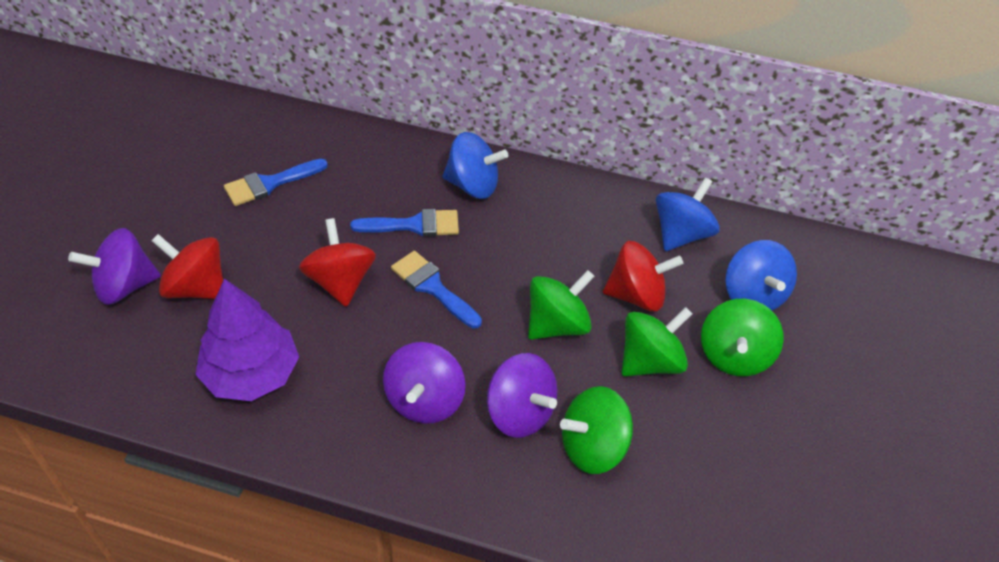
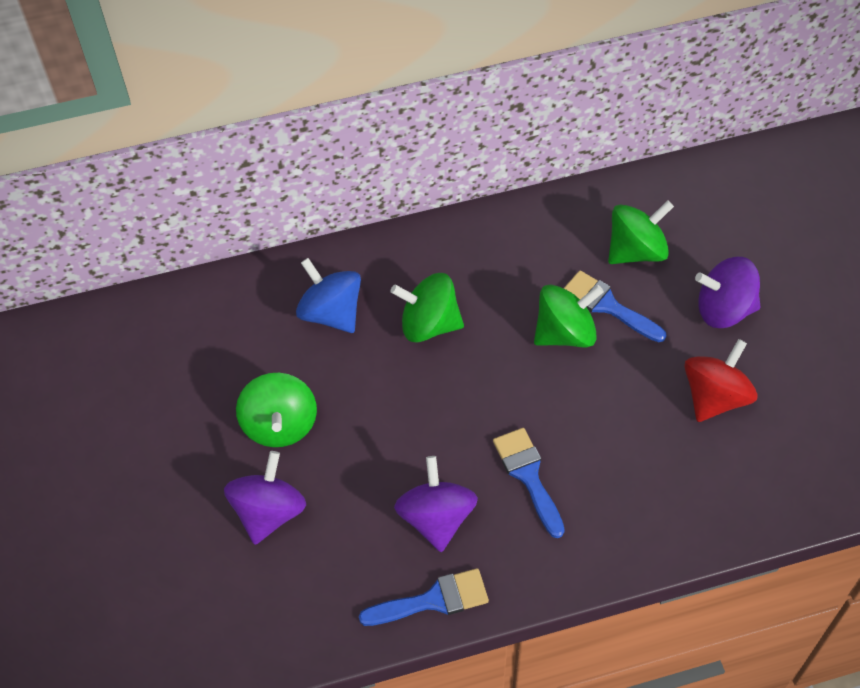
blue spinning top: 3 -> 1
purple tree: 1 -> 0
red spinning top: 3 -> 1

